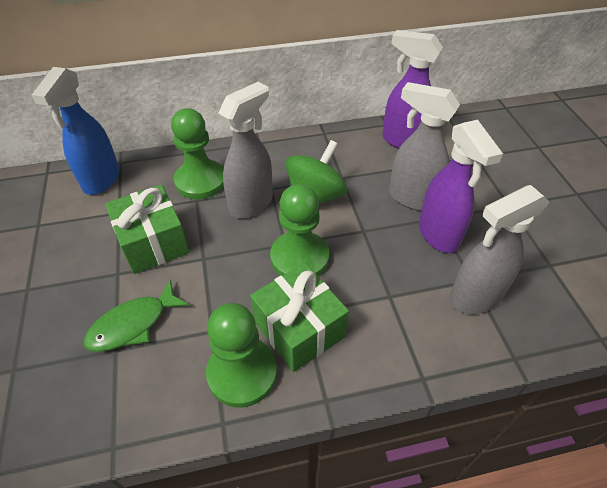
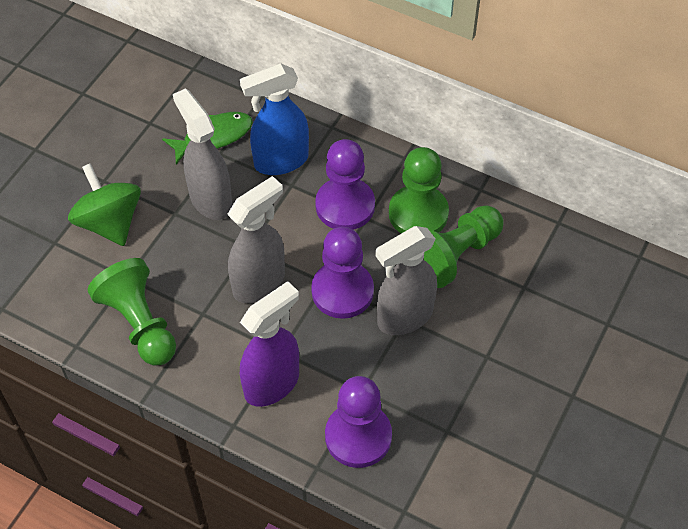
green gift: 2 -> 0
purple pawn: 0 -> 3
purple spray bottle: 2 -> 1

